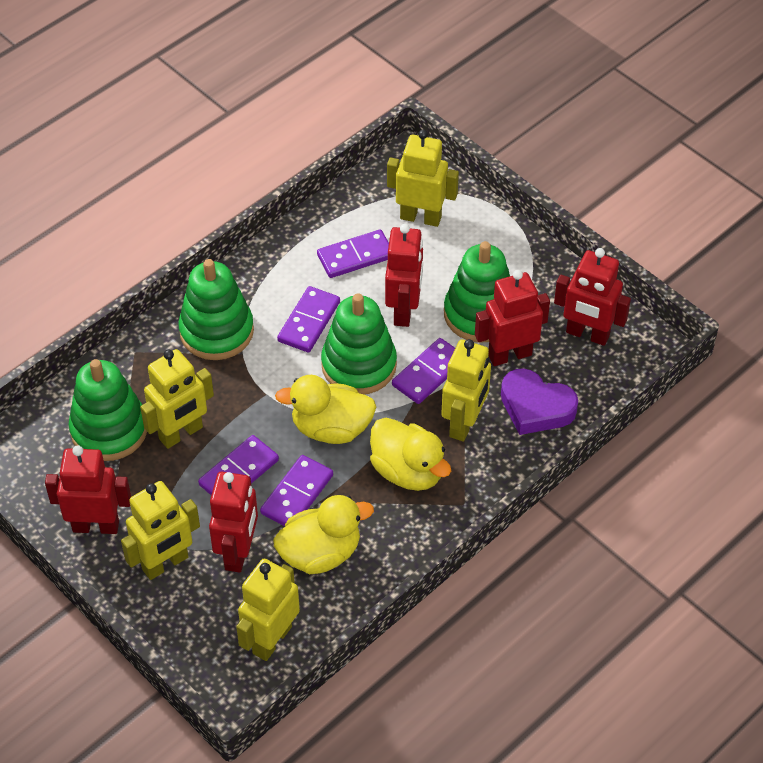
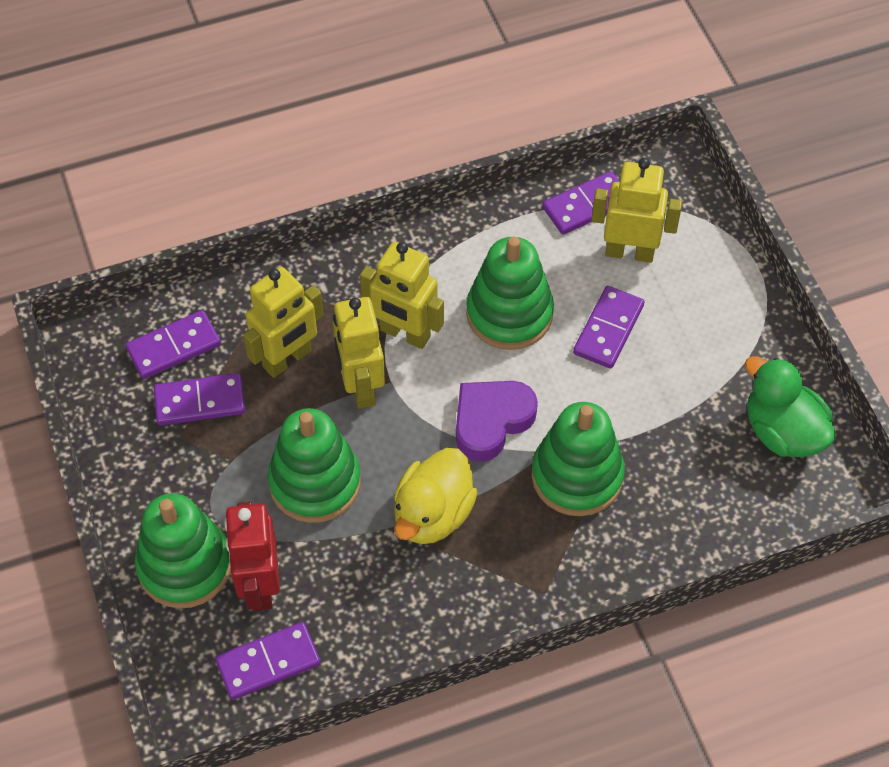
green duck: 0 -> 1
red robot: 5 -> 1
yellow duck: 3 -> 1
yellow robot: 5 -> 4

